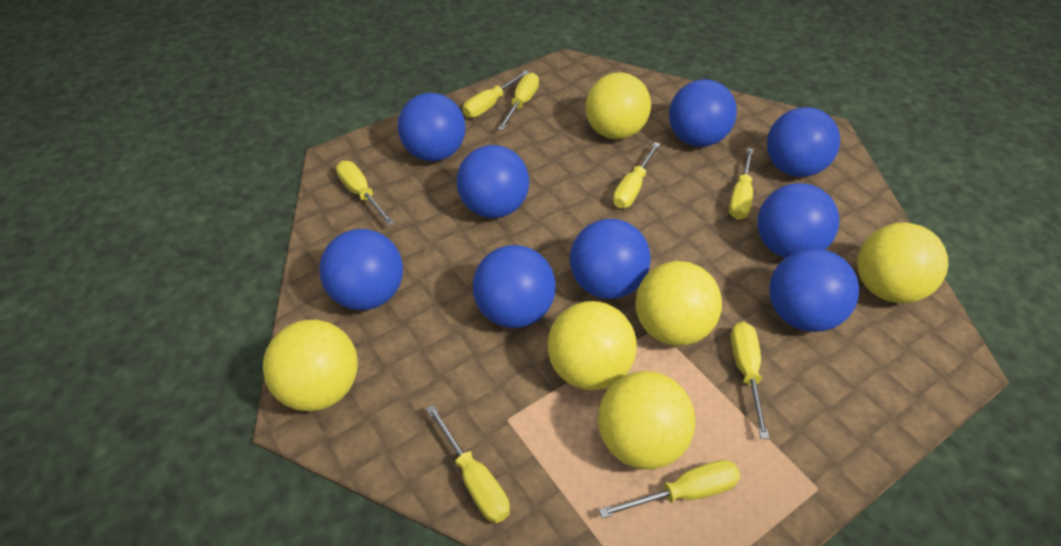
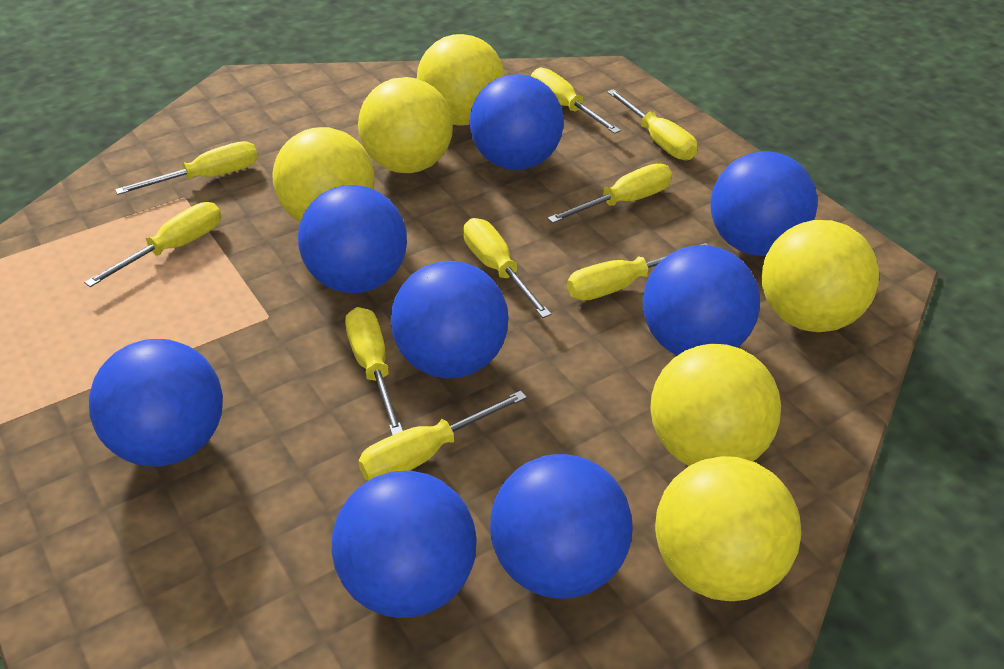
blue ball: 9 -> 8
yellow screwdriver: 8 -> 9

